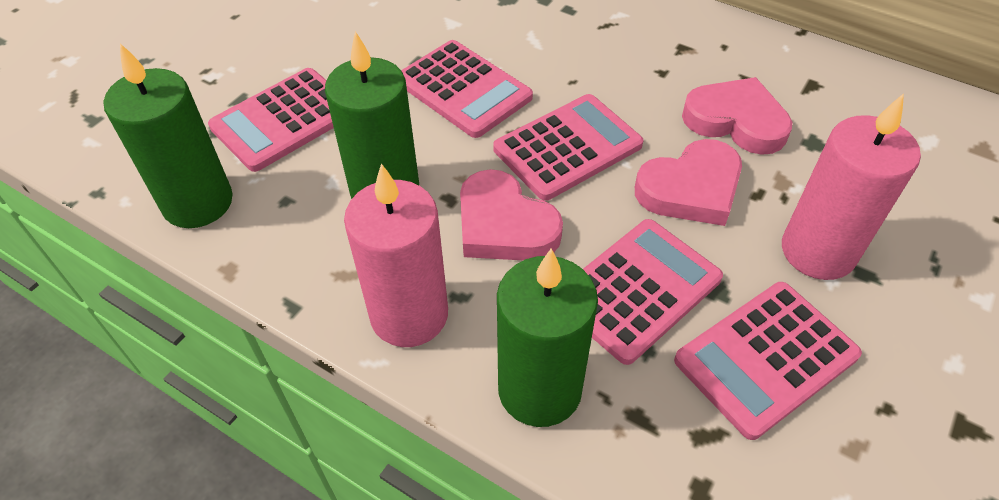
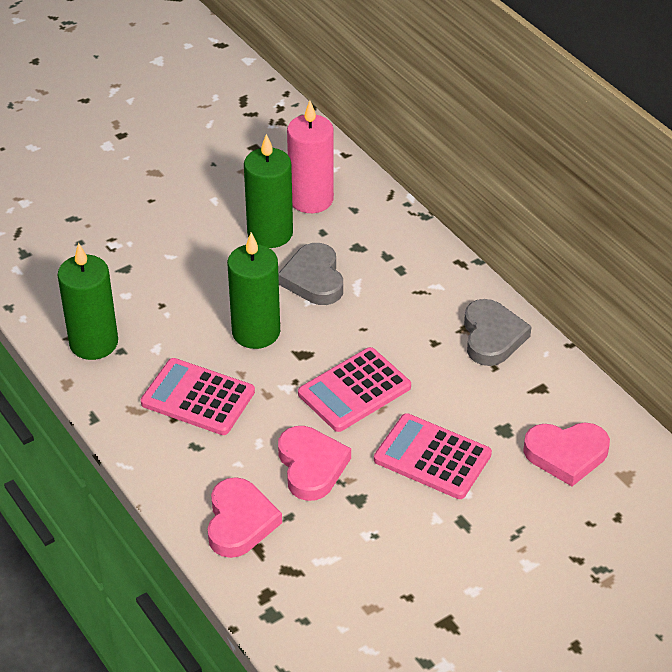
grey heart: 0 -> 2
pink calculator: 5 -> 3
pink candle: 2 -> 1

